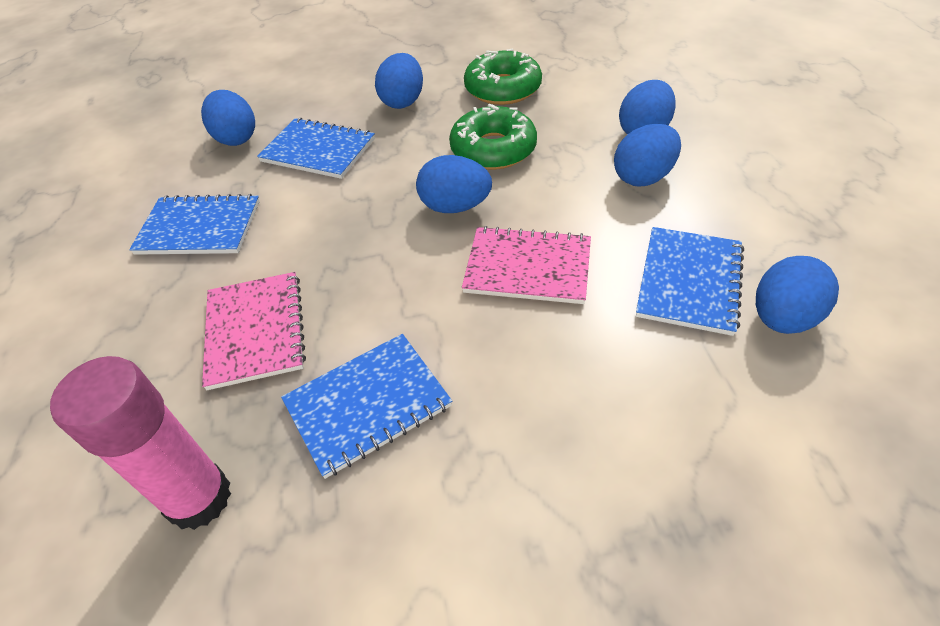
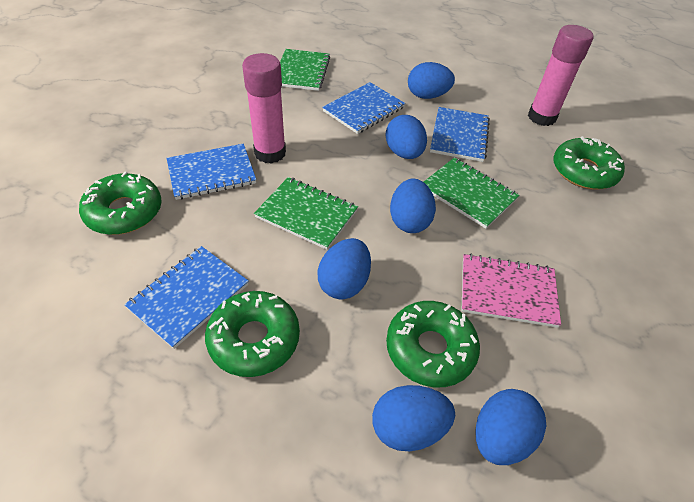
green donut: 2 -> 4
green notebook: 0 -> 3
pink glue stick: 1 -> 2
pink notebook: 2 -> 1

